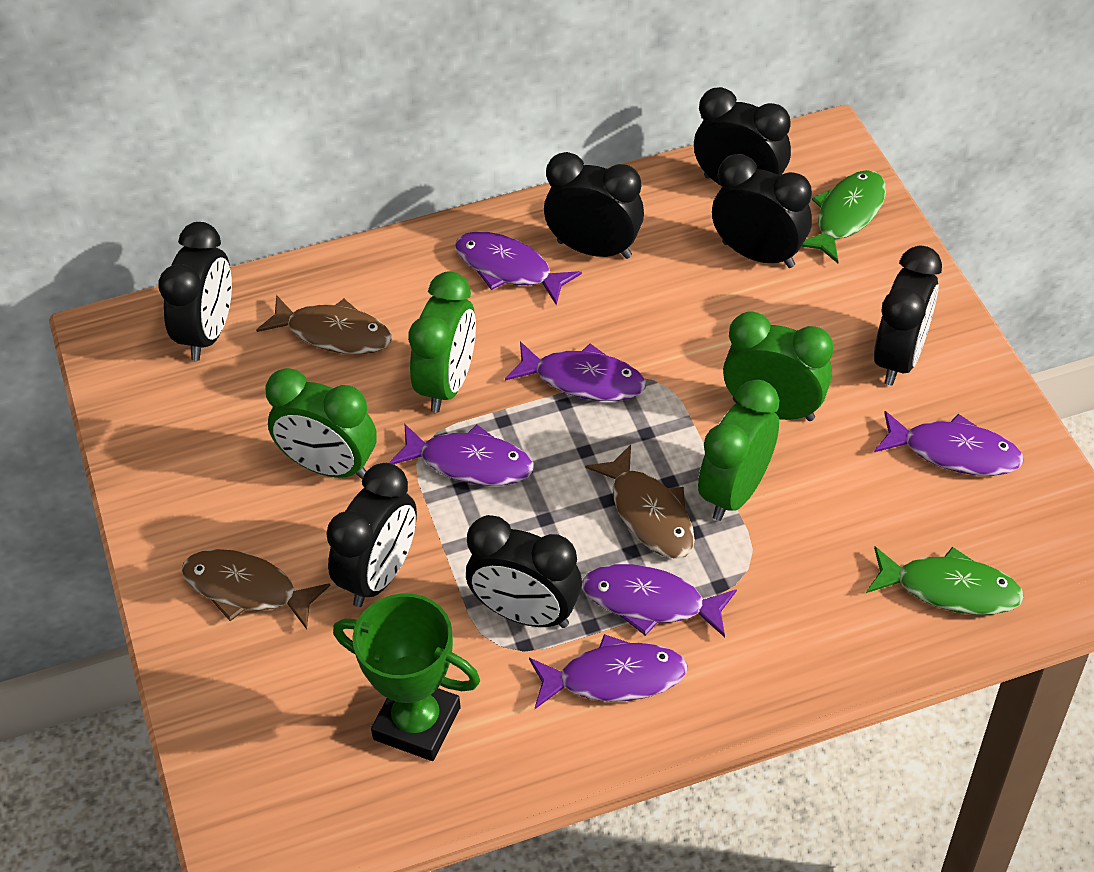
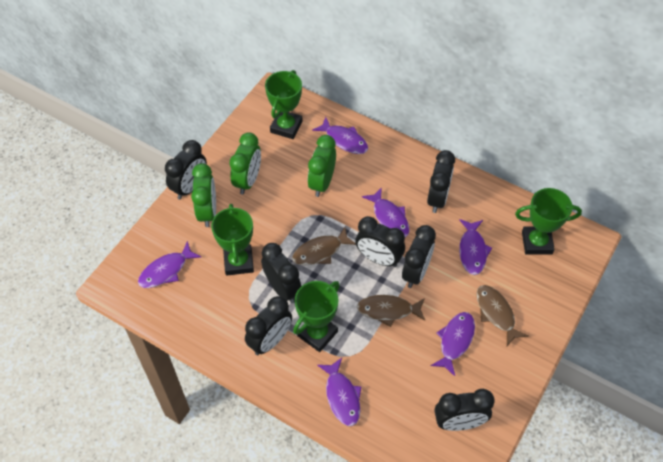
green clock: 4 -> 3
green fish: 2 -> 0
green trophy: 1 -> 4

